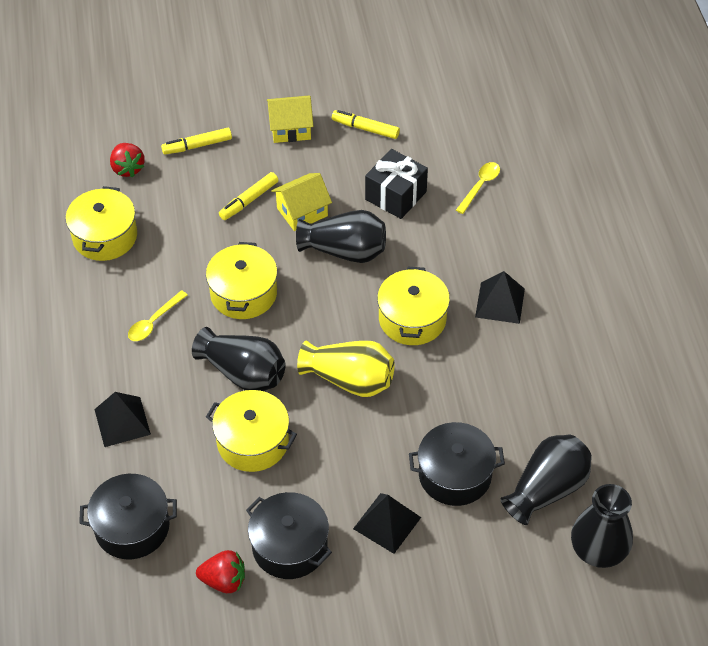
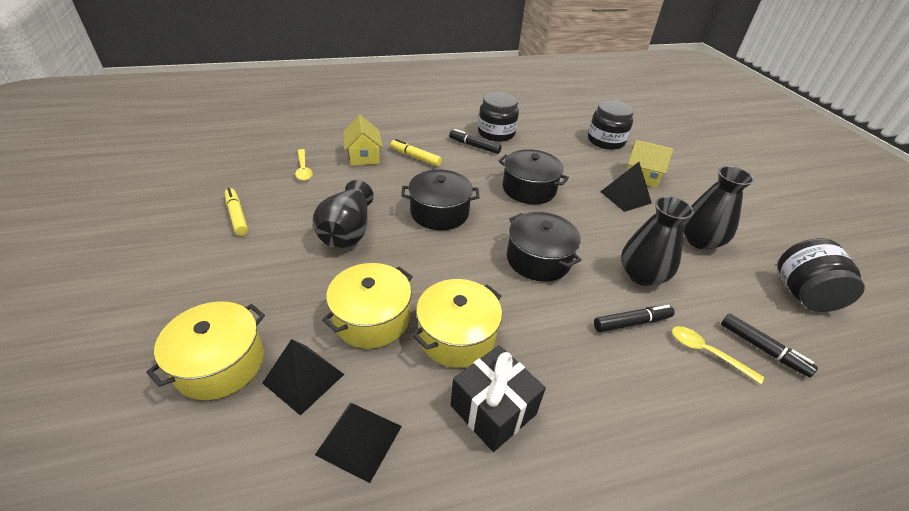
black jar: 0 -> 3
black marker: 0 -> 3
black vase: 4 -> 3
red strawberry: 2 -> 0
yellow marker: 3 -> 2
yellow pot: 4 -> 3
yellow vase: 1 -> 0

